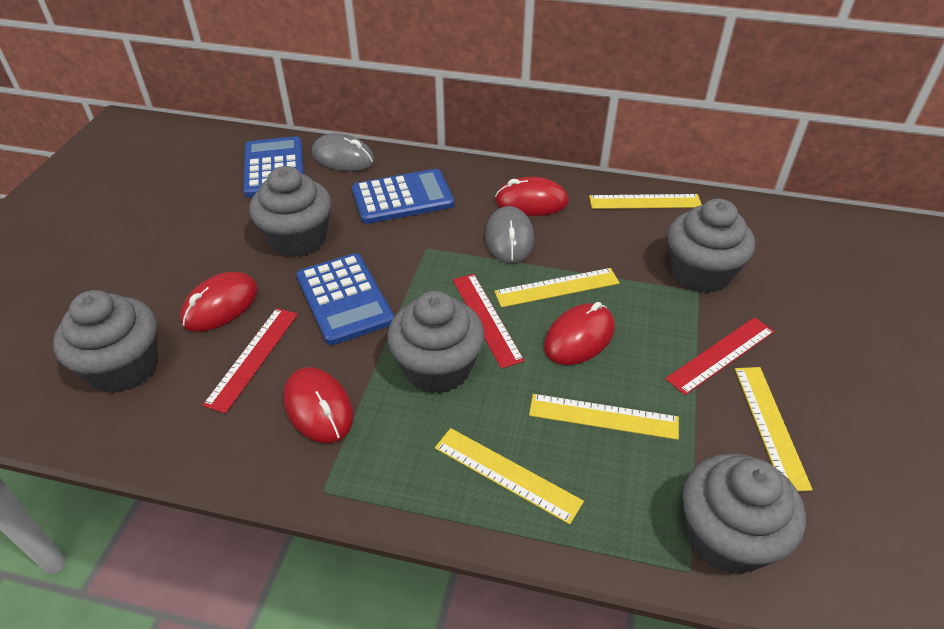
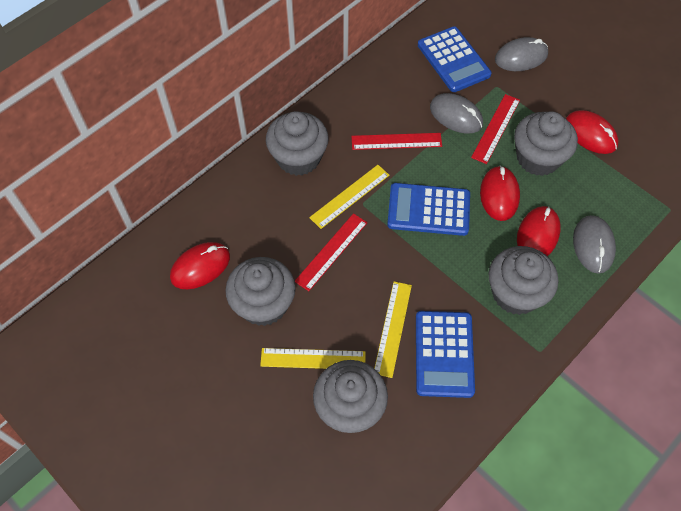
grey mouse: 2 -> 3
yellow ruler: 5 -> 3

